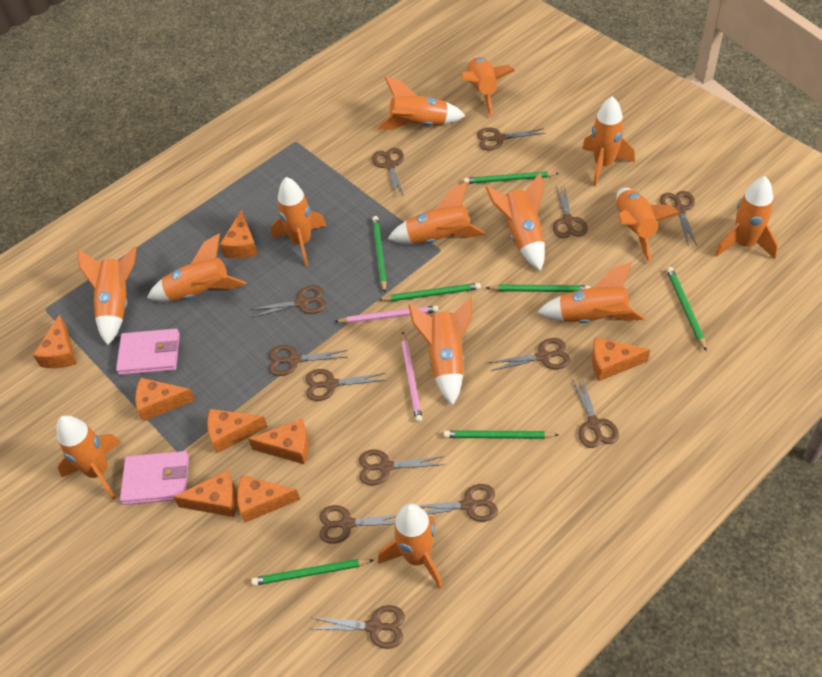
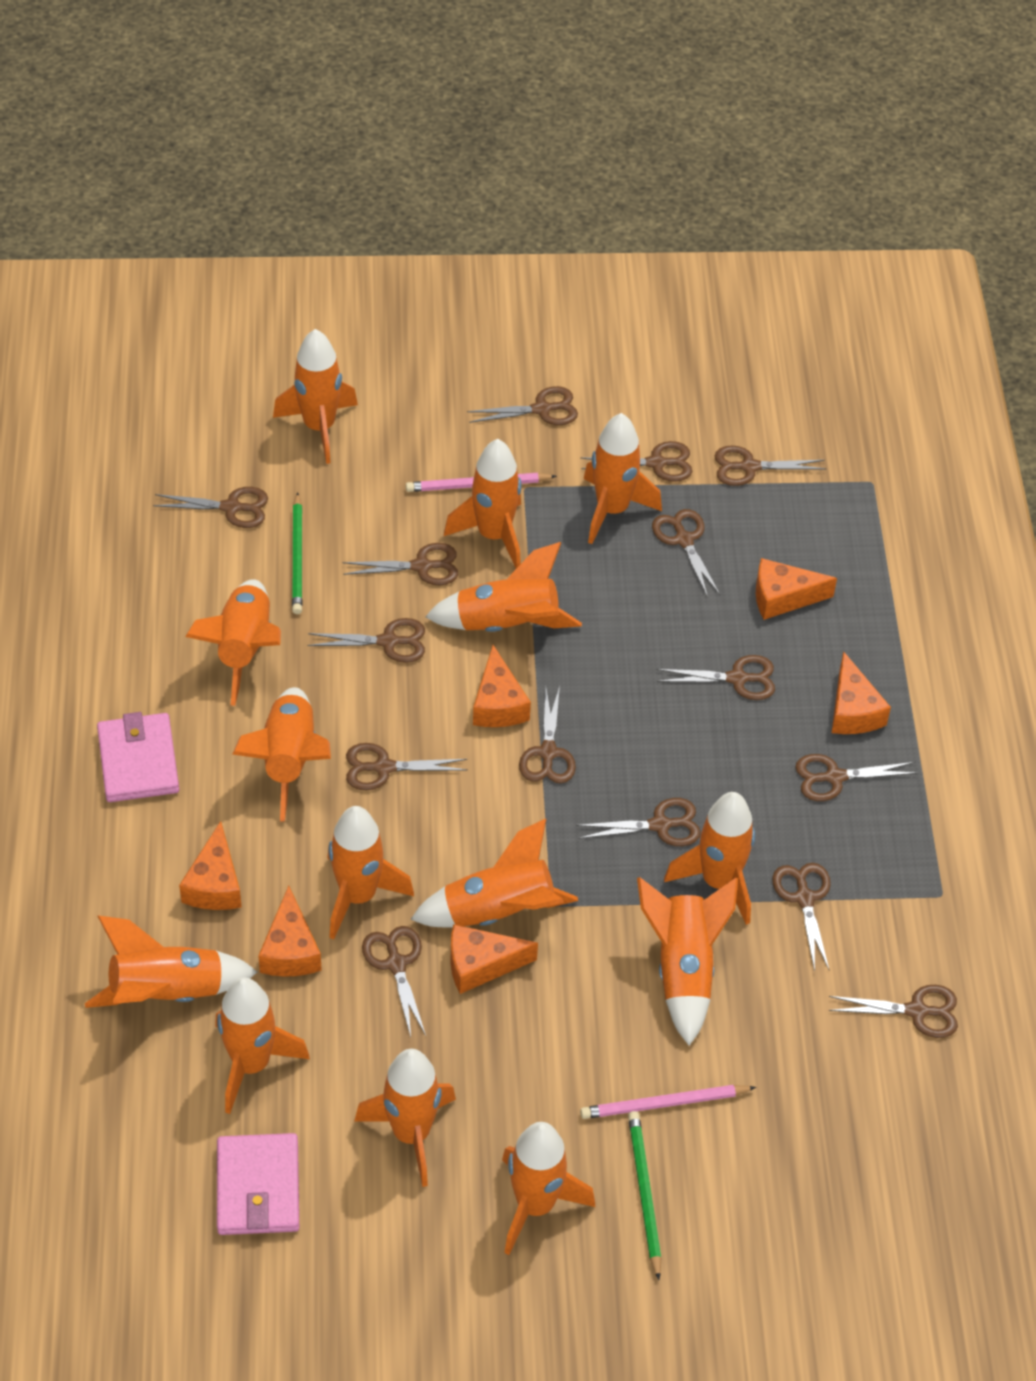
brown scissors: 13 -> 15
green pencil: 7 -> 2
orange cheese: 8 -> 6

